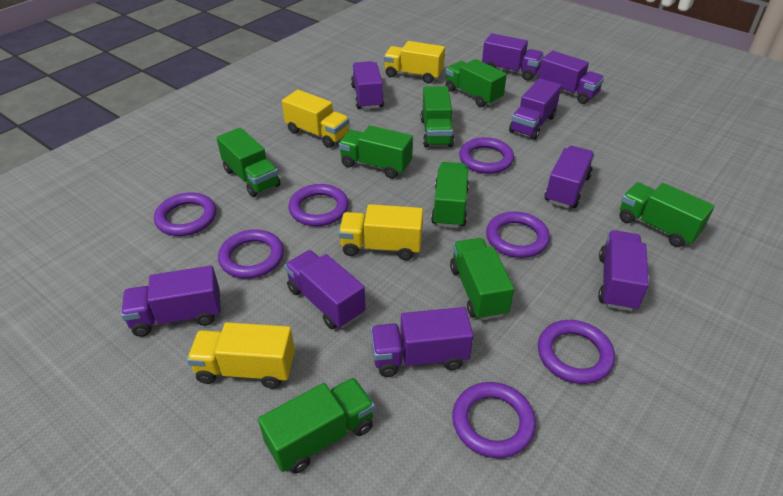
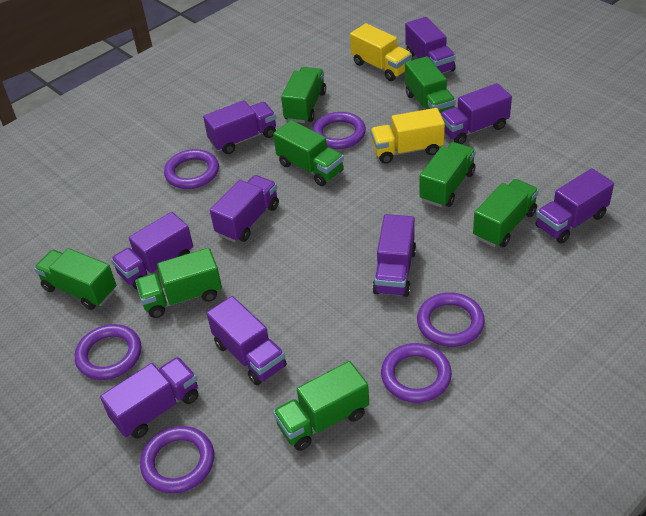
purple ring: 7 -> 6
yellow truck: 4 -> 2

